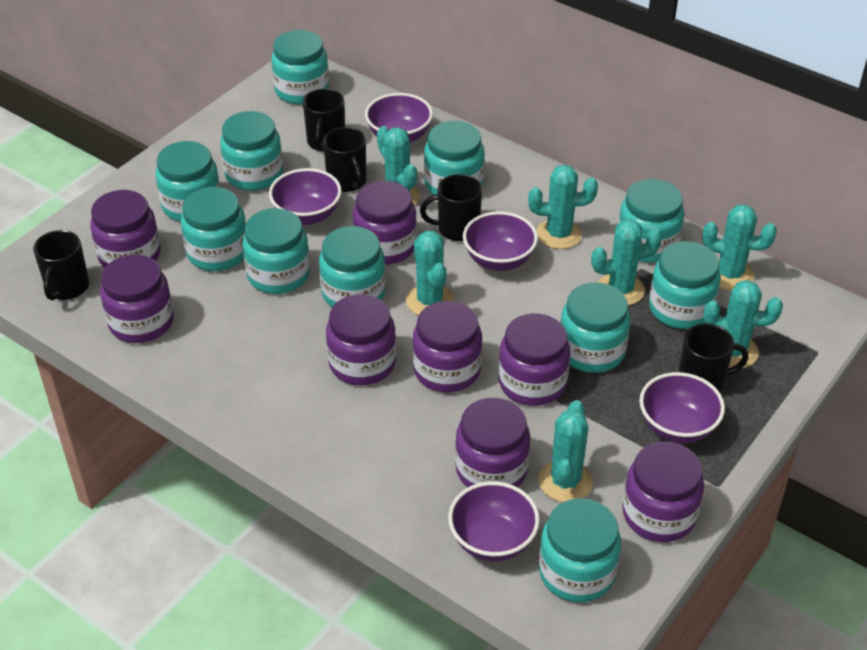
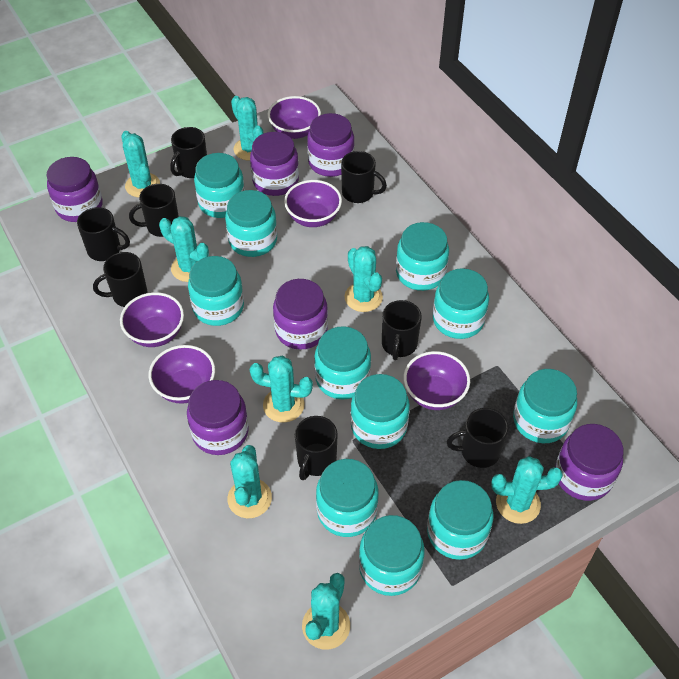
black mug: 5 -> 8
purple jar: 8 -> 6
turquoise cactus: 7 -> 8

